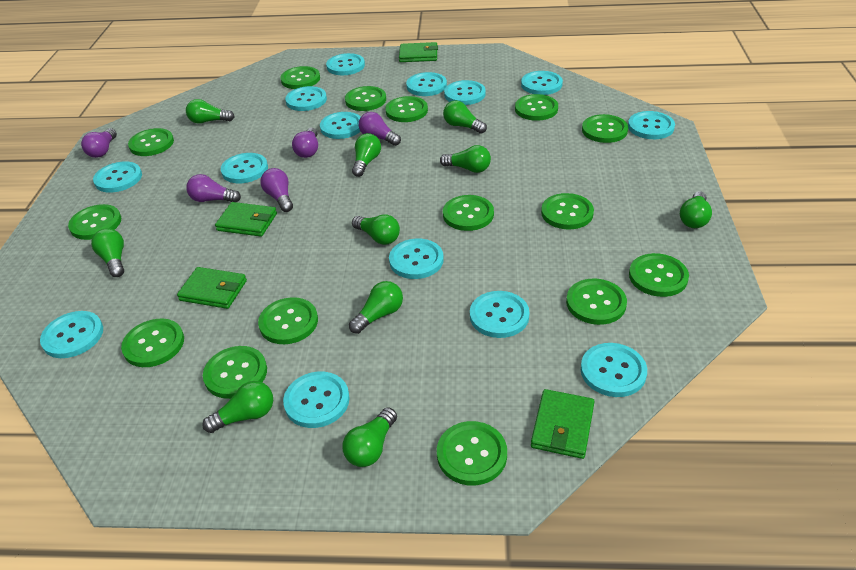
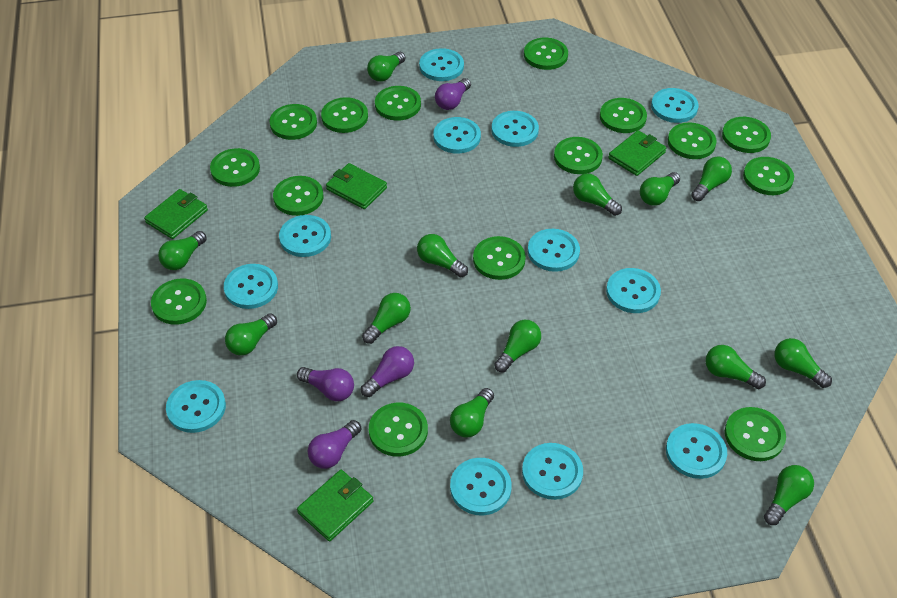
green light bulb: 10 -> 13
purple light bulb: 5 -> 4
turquoise button: 14 -> 12

